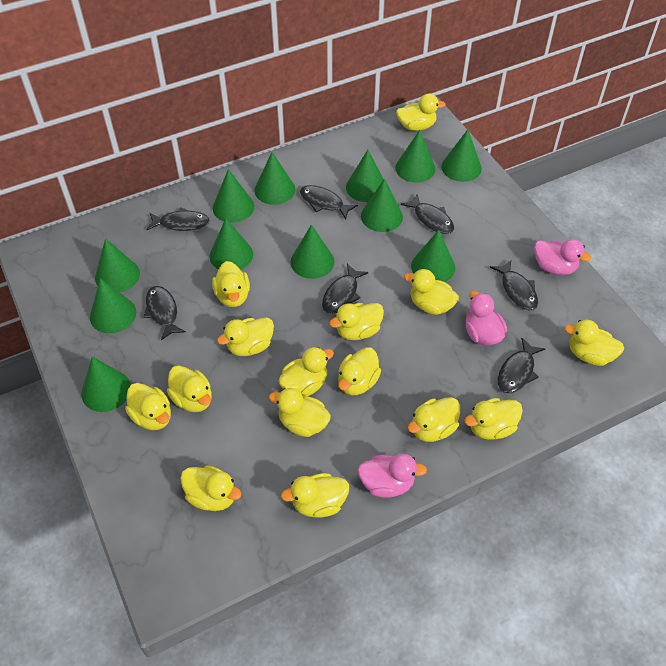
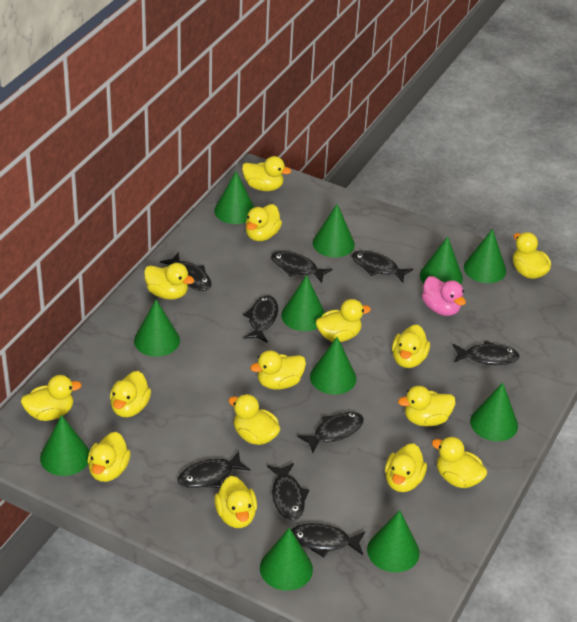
black fish: 7 -> 9
green cone: 12 -> 11
pink duck: 3 -> 1

